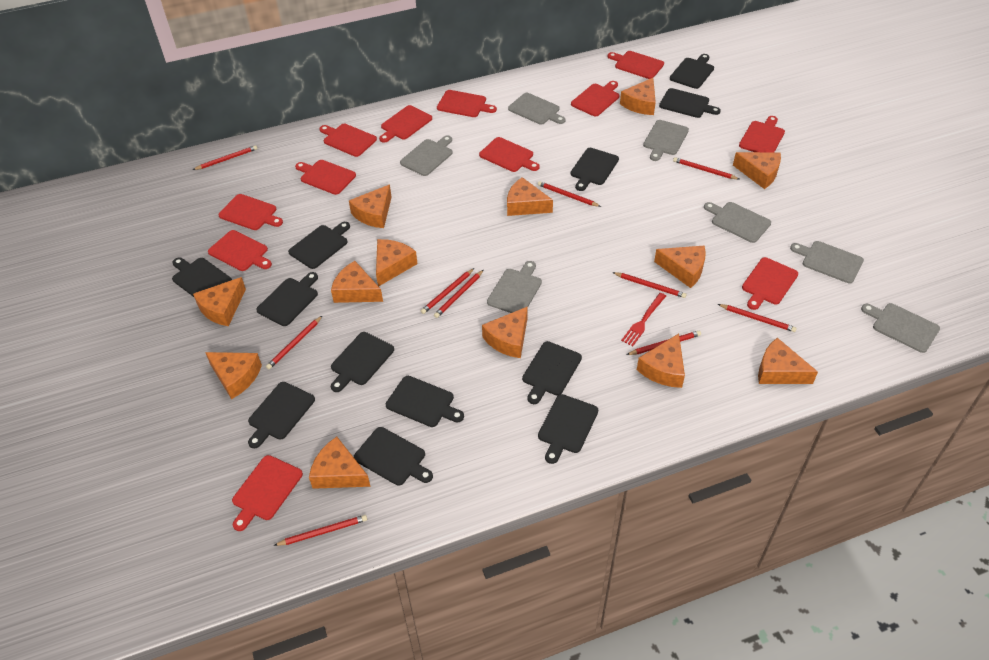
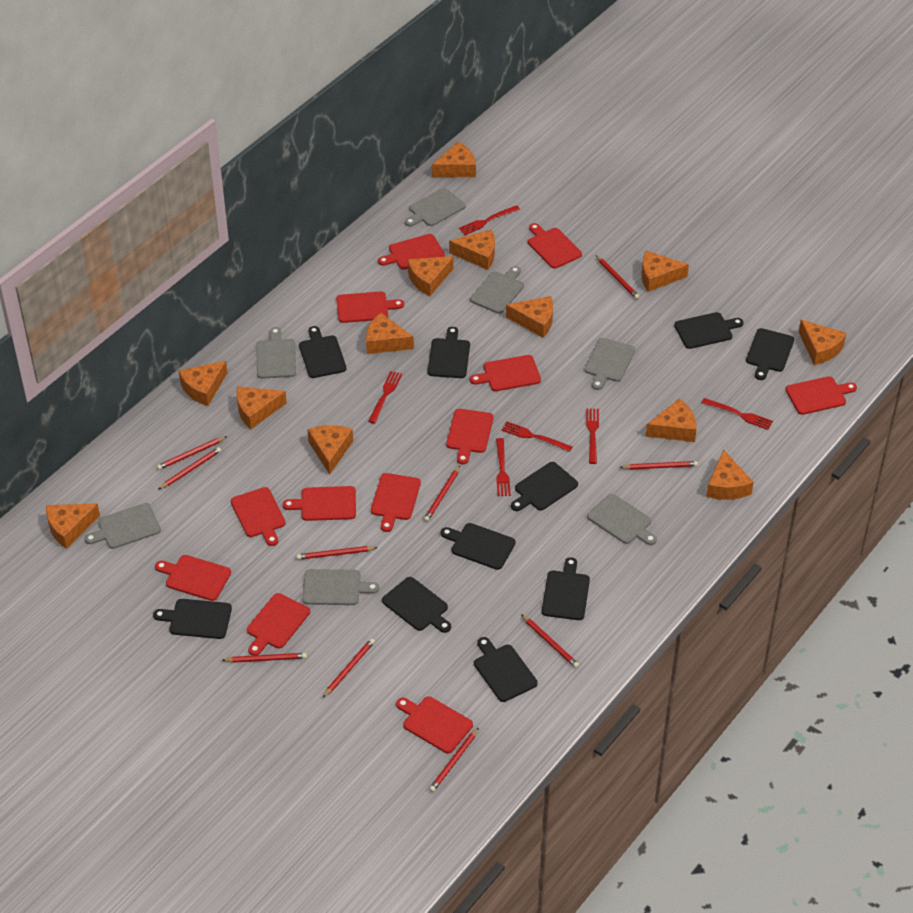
black cutting board: 12 -> 10
red fork: 1 -> 6

